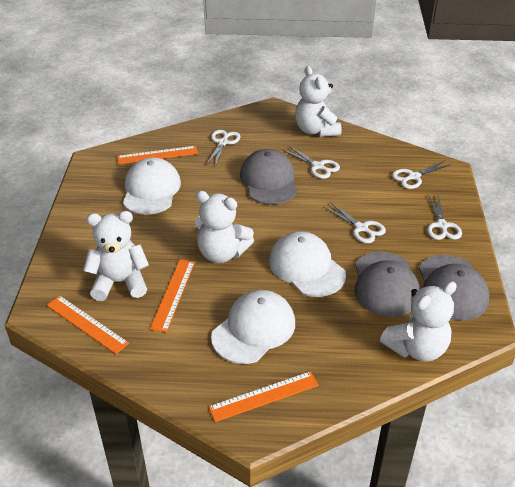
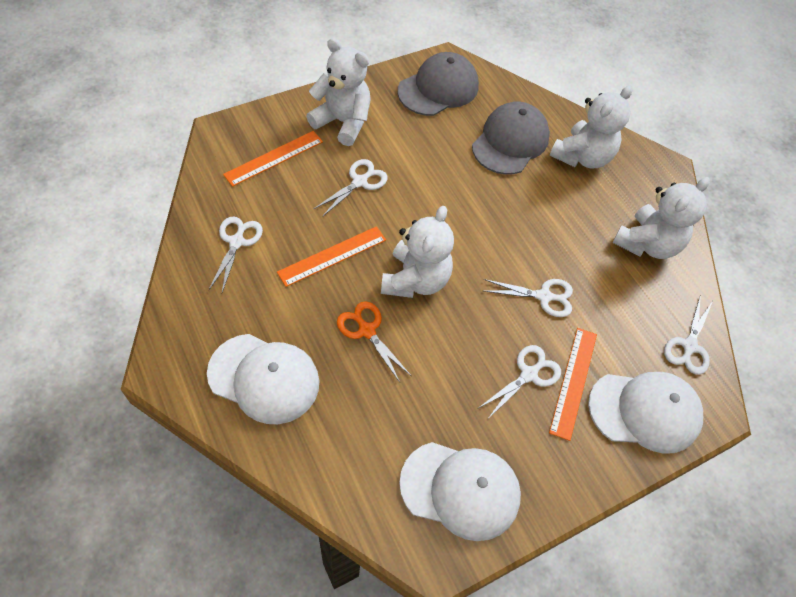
grey cap: 3 -> 2
orange ruler: 4 -> 3
orange scissors: 0 -> 1

